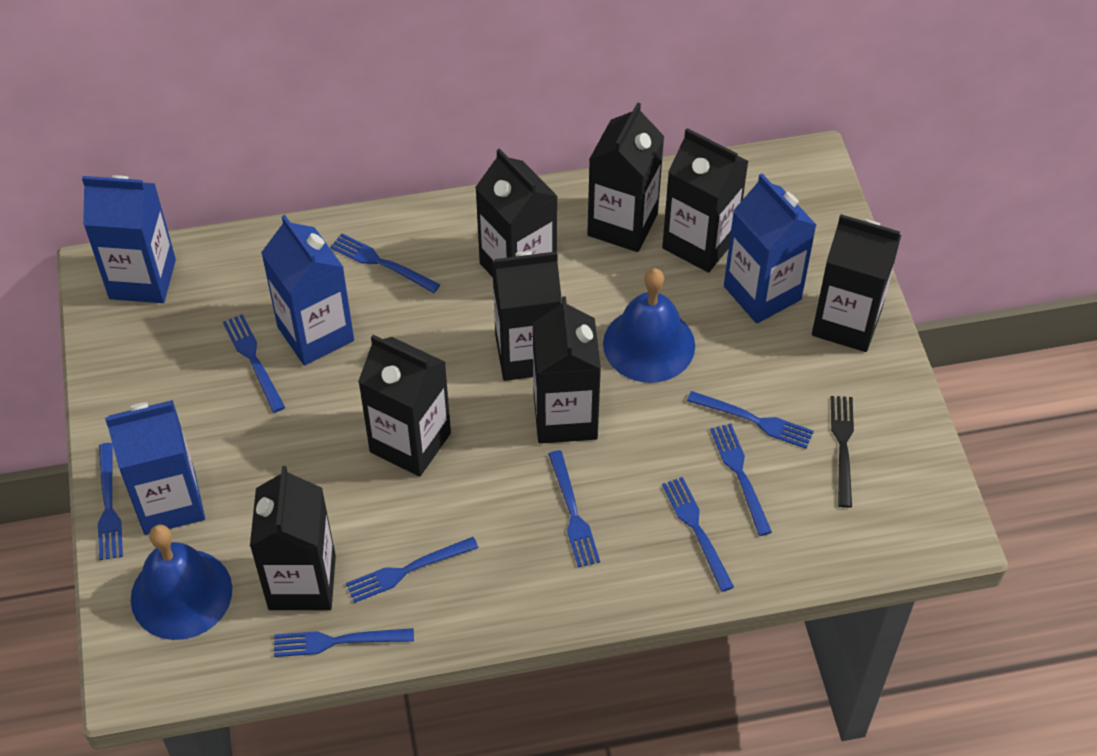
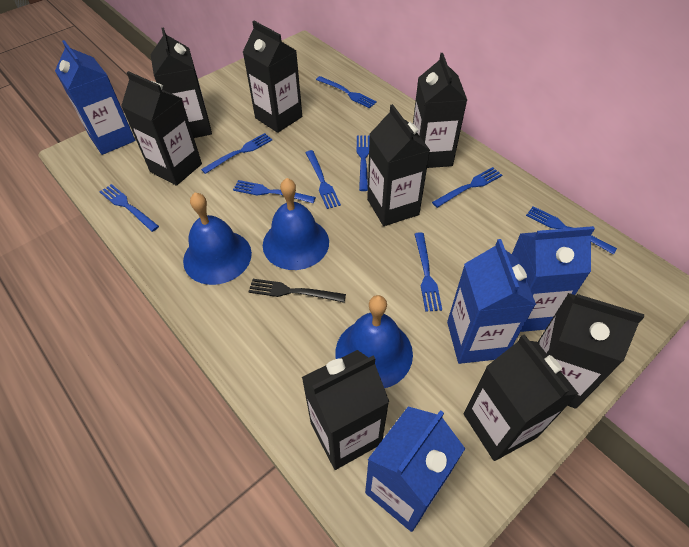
blue bell: 2 -> 3

